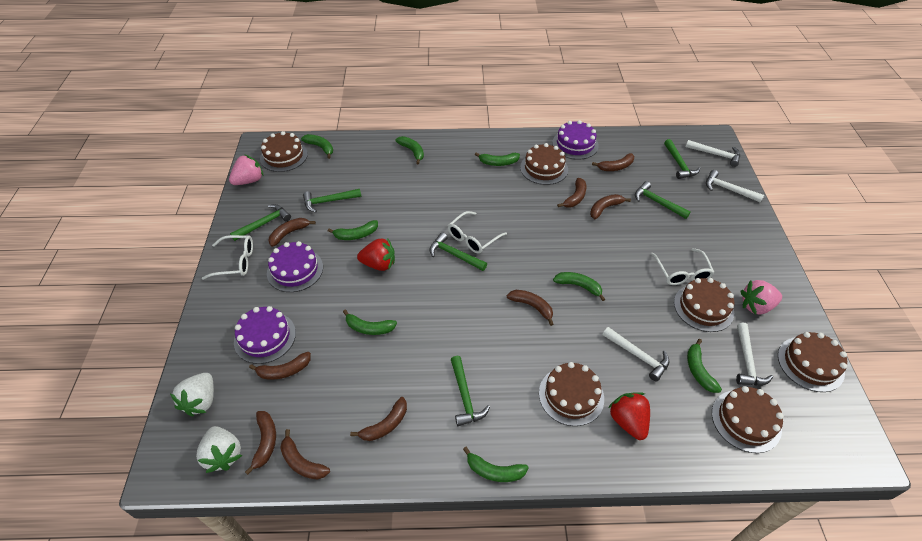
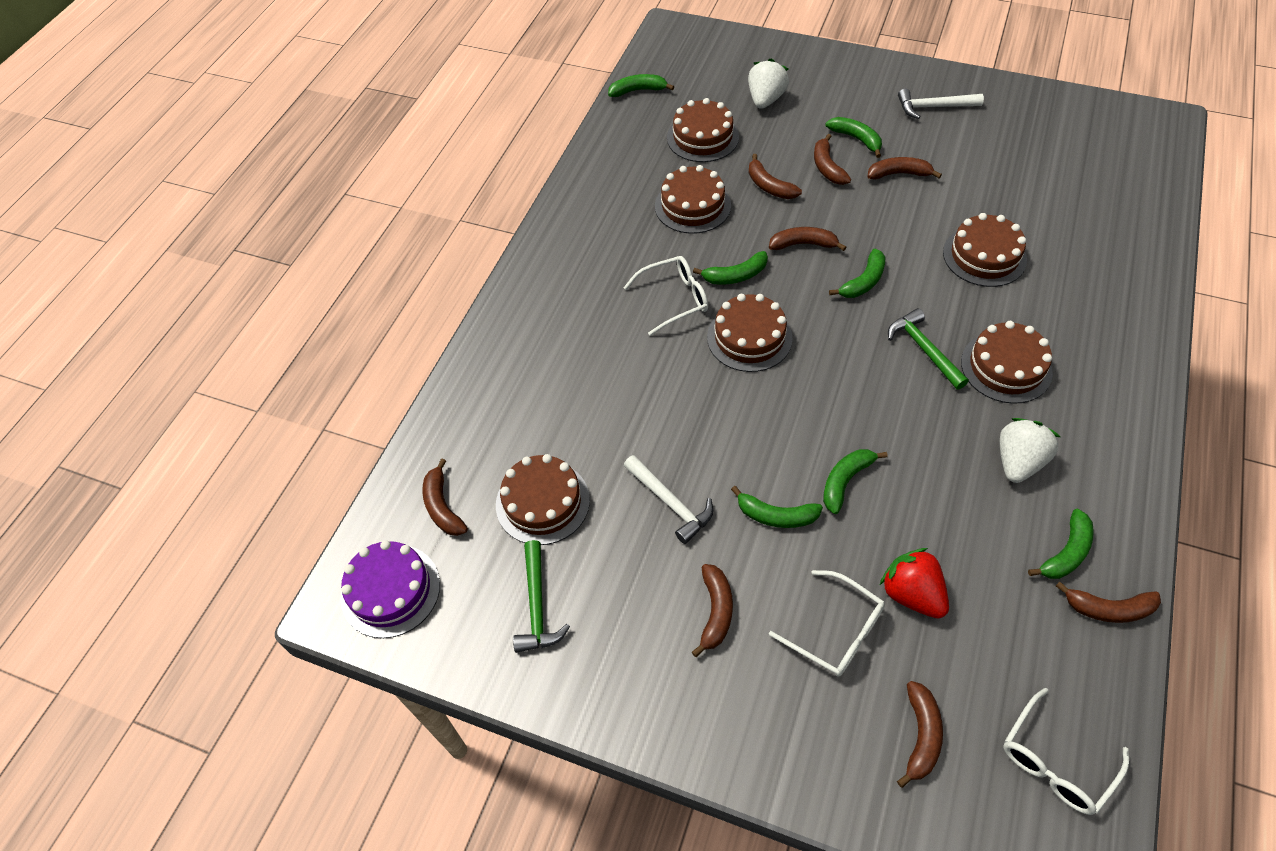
brown banana: 9 -> 8
green banana: 8 -> 7
green hammer: 6 -> 2
pink strawberry: 2 -> 0
purple cake: 3 -> 1
red strawberry: 2 -> 1
white hammer: 4 -> 2

